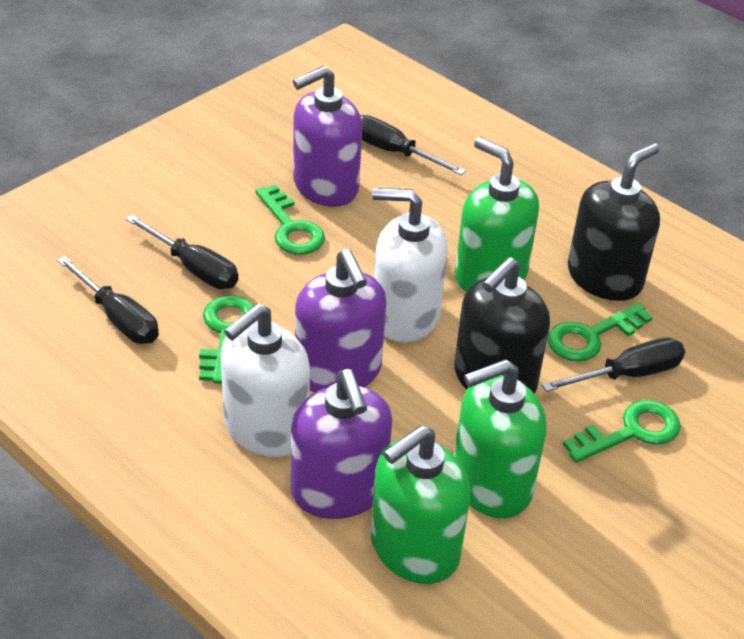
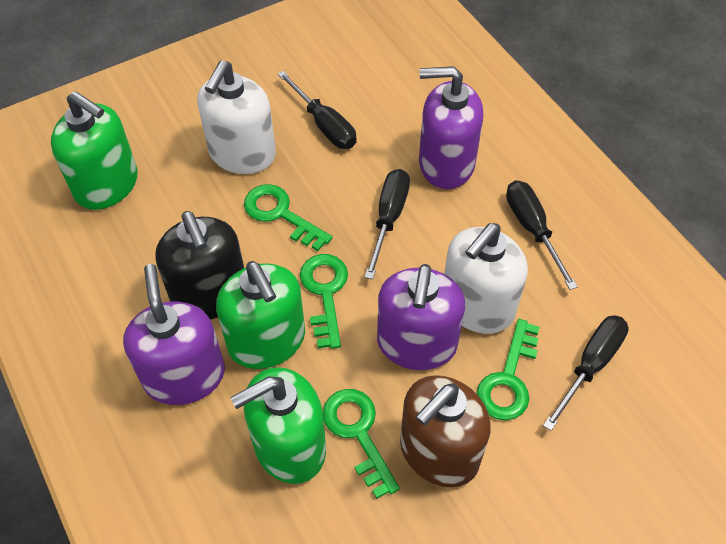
black soap dispenser: 2 -> 1
brown soap dispenser: 0 -> 1

